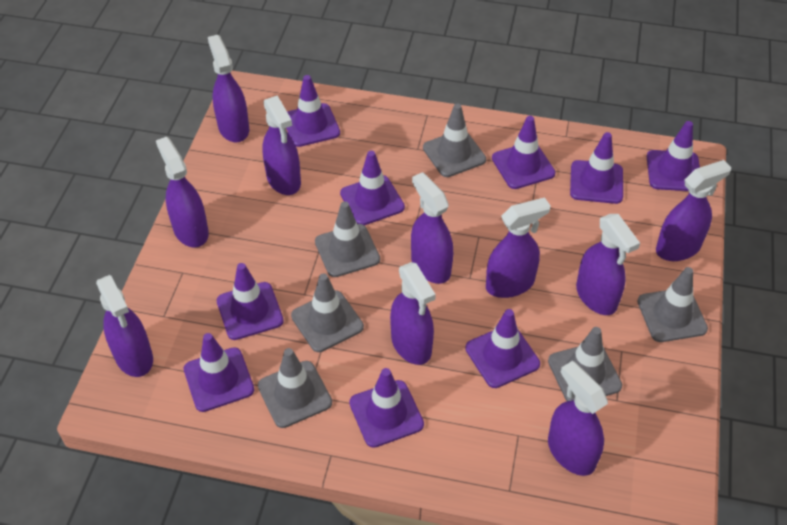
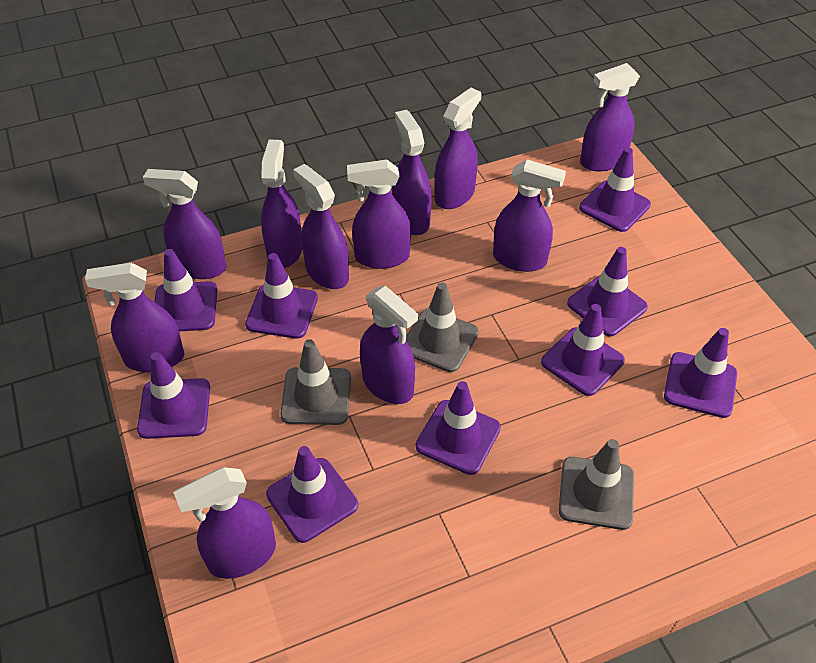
grey traffic cone: 6 -> 3
purple spray bottle: 10 -> 11

